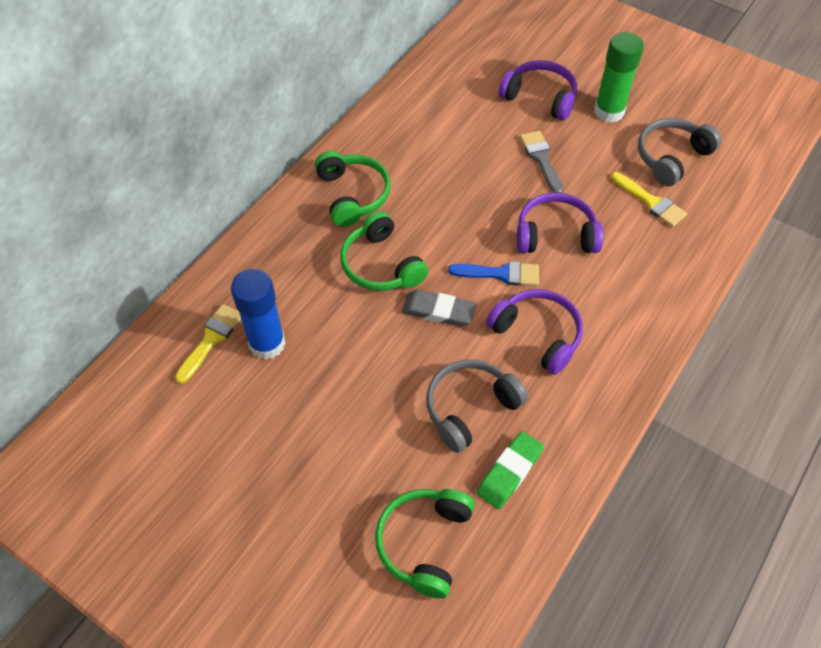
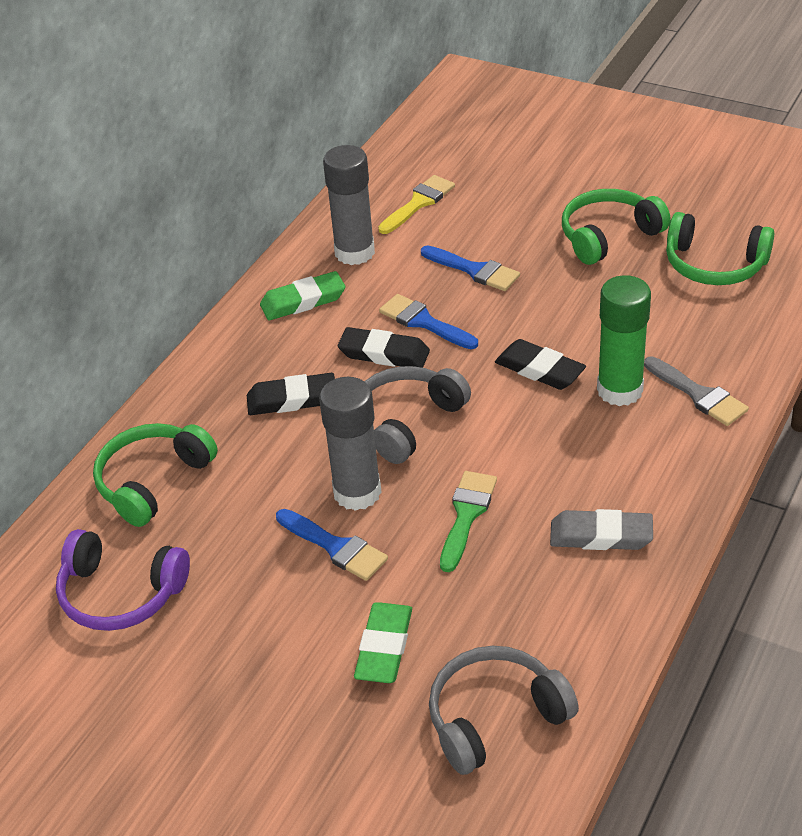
black eraser: 0 -> 3
blue brush: 1 -> 3
blue glue stick: 1 -> 0
green brush: 0 -> 1
green eraser: 1 -> 2
grey glue stick: 0 -> 2
purple headphones: 3 -> 1
yellow brush: 2 -> 1

